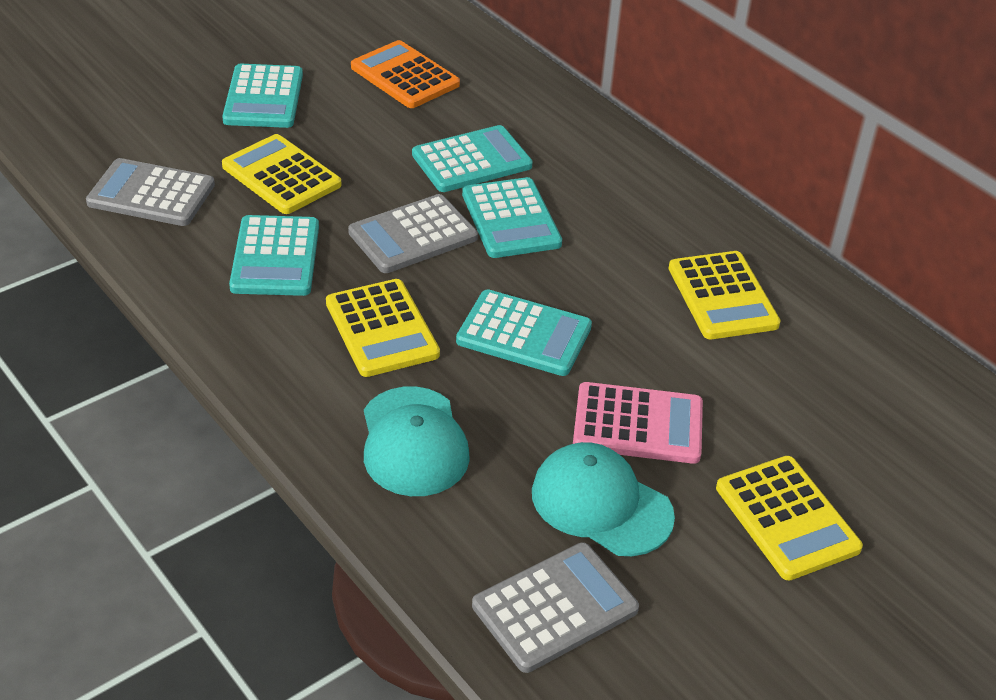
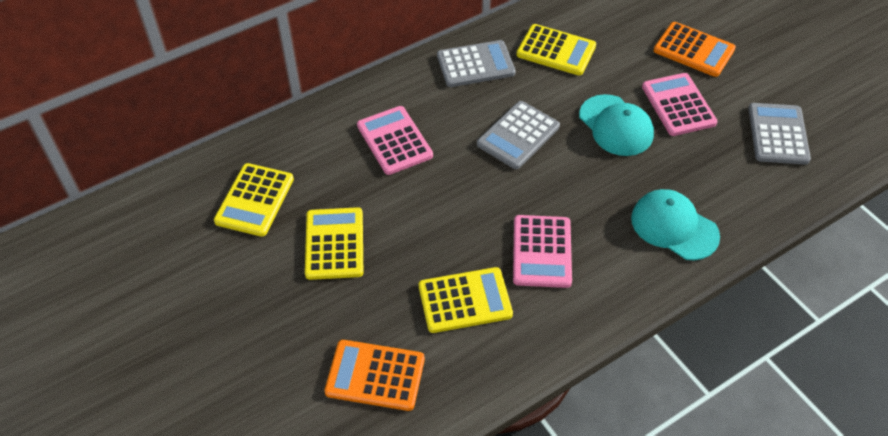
orange calculator: 1 -> 2
pink calculator: 1 -> 3
turquoise calculator: 5 -> 0

